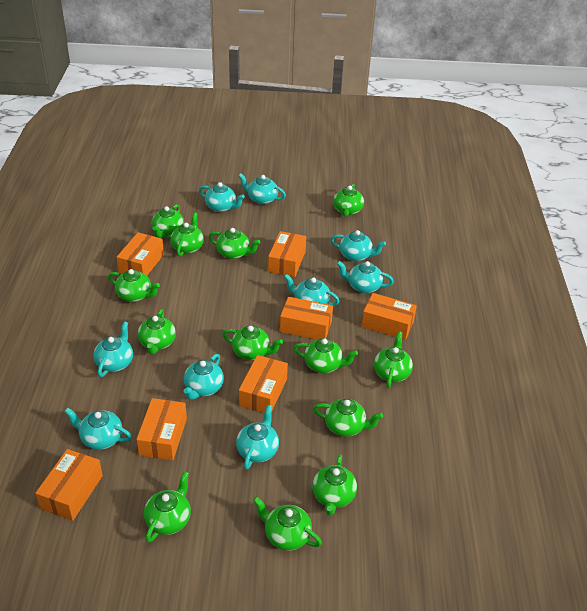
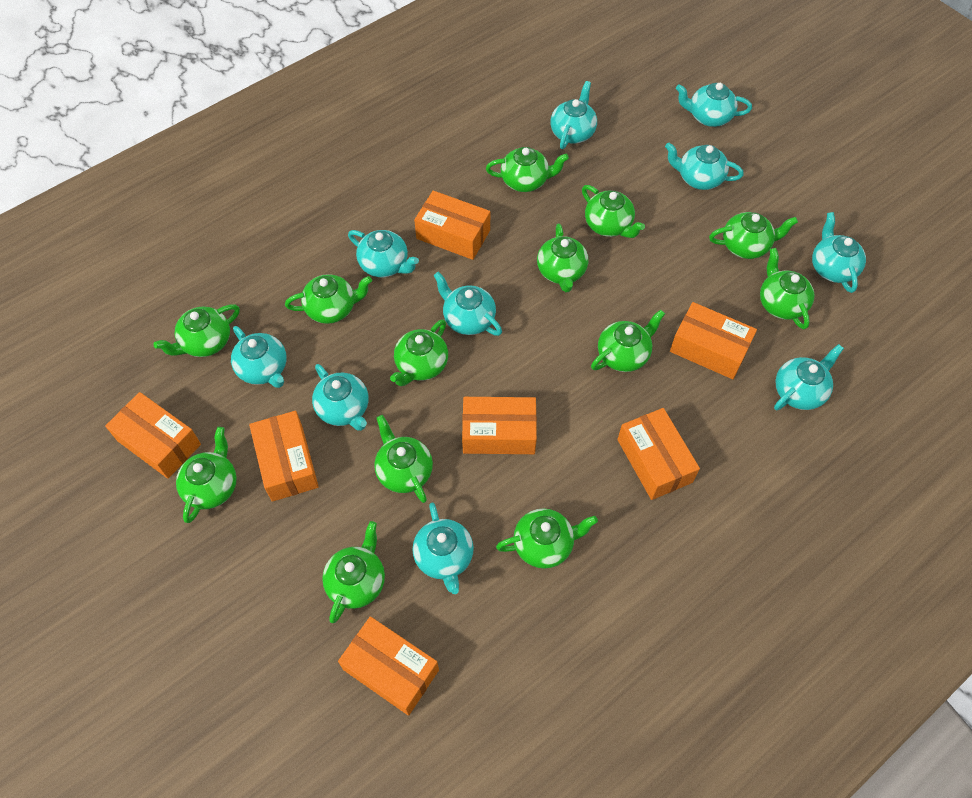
turquoise teapot: 9 -> 10

